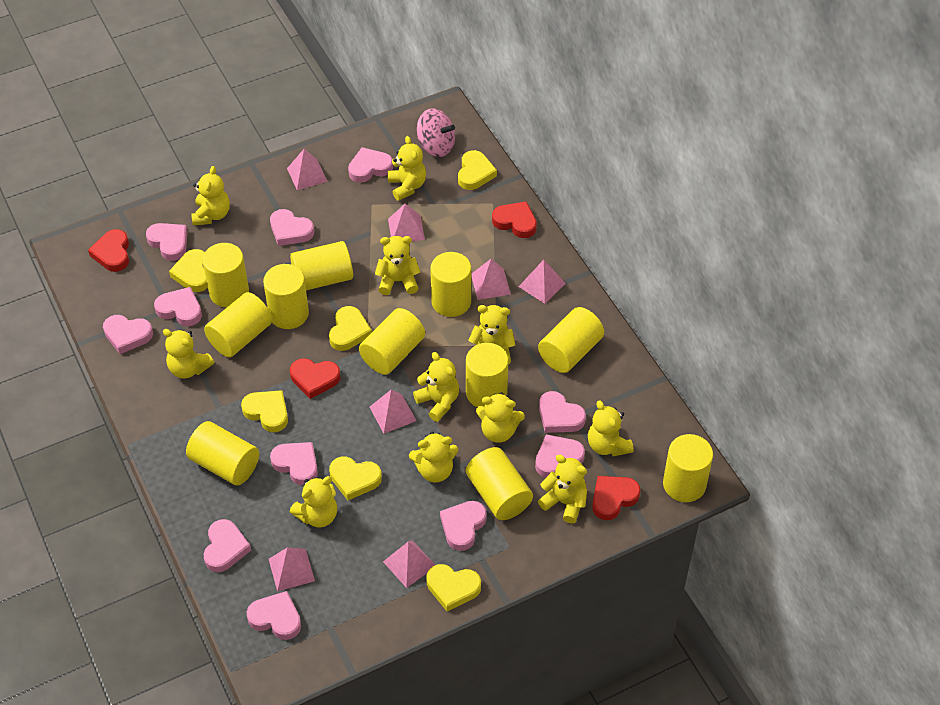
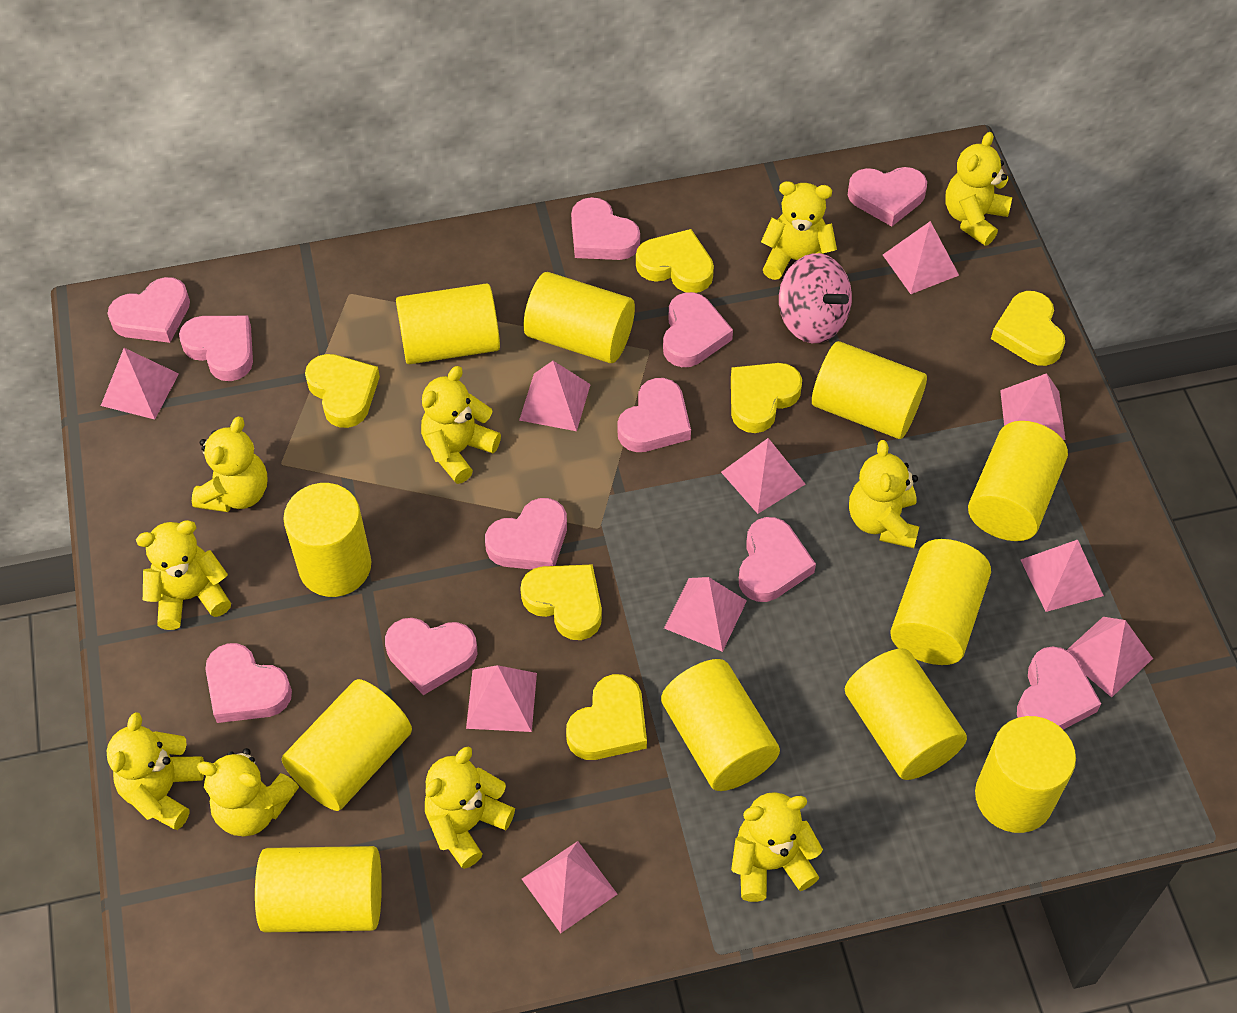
pink pyramid: 7 -> 10
red heart: 4 -> 0
yellow teddy bear: 11 -> 10

